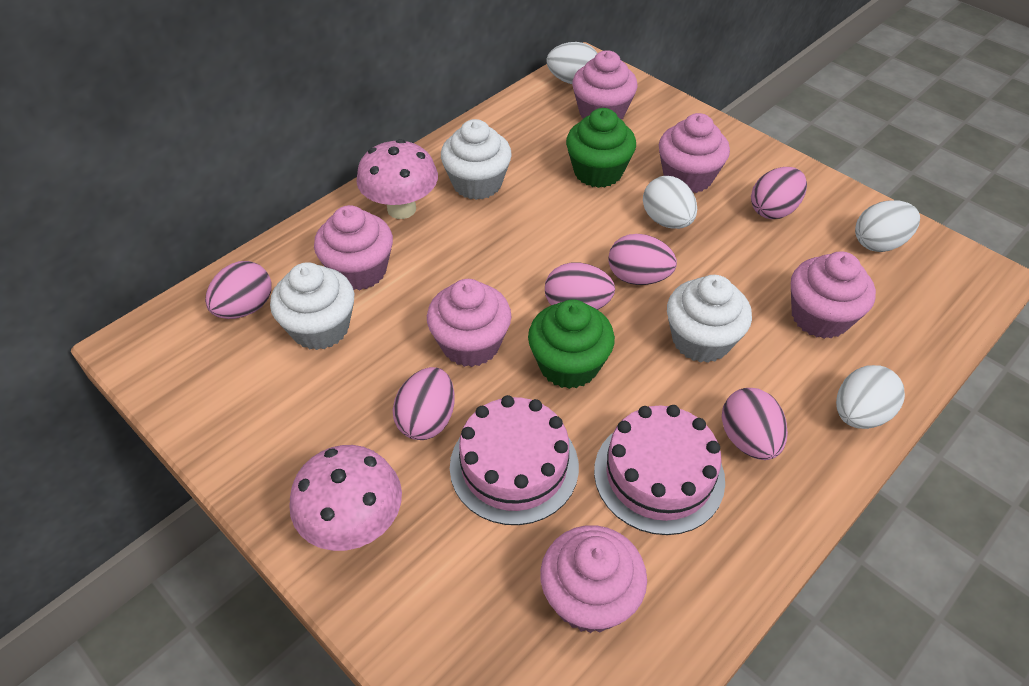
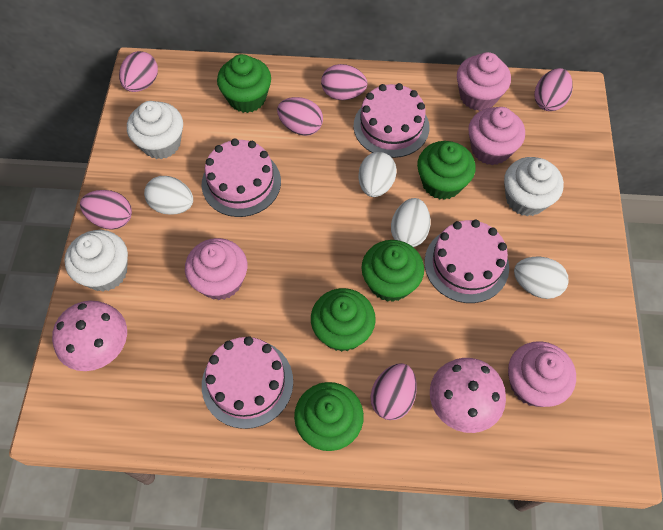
green cupcake: 2 -> 5
pink cake: 2 -> 4
pink cupcake: 6 -> 4

